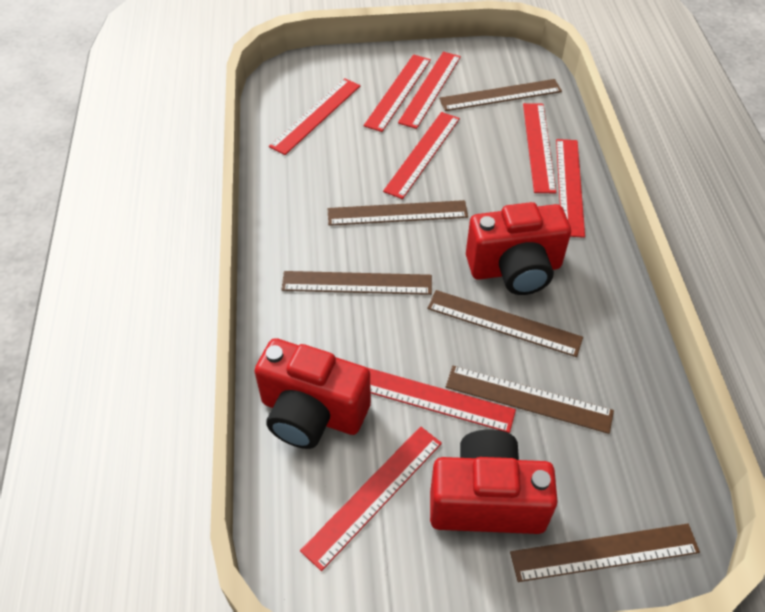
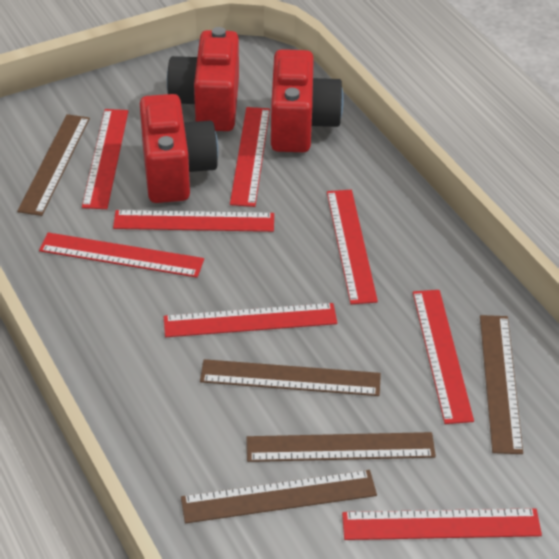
brown ruler: 6 -> 5

